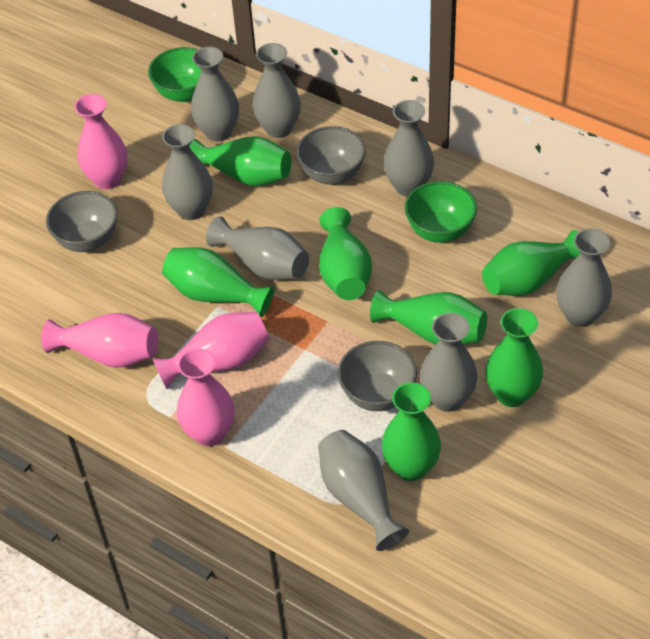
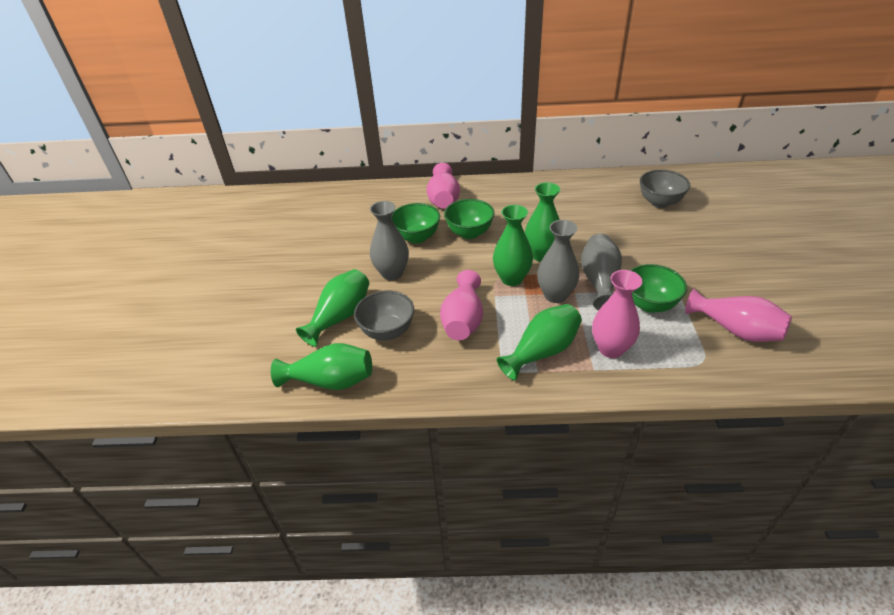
green bowl: 2 -> 3
green vase: 7 -> 5
grey bowl: 3 -> 2
grey vase: 8 -> 3

